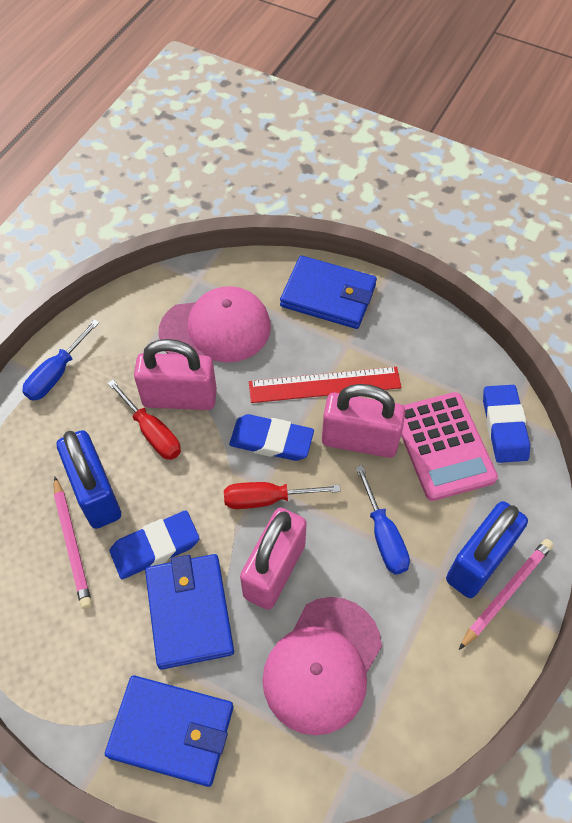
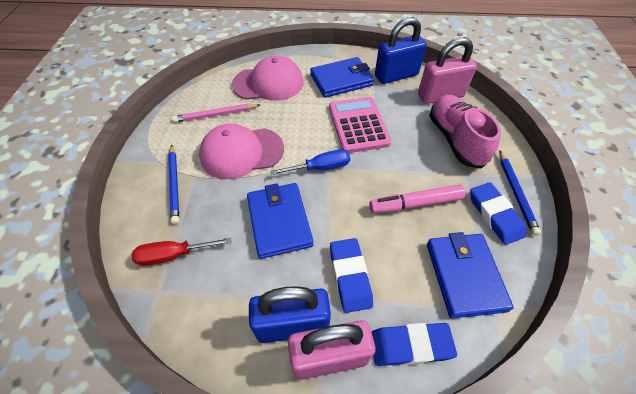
blue pencil: 0 -> 2
blue screwdriver: 2 -> 1
pink marker: 0 -> 1
pink padlock: 3 -> 2
pink pencil: 2 -> 1
pink shoe: 0 -> 1
red ruler: 1 -> 0
red screwdriver: 2 -> 1

